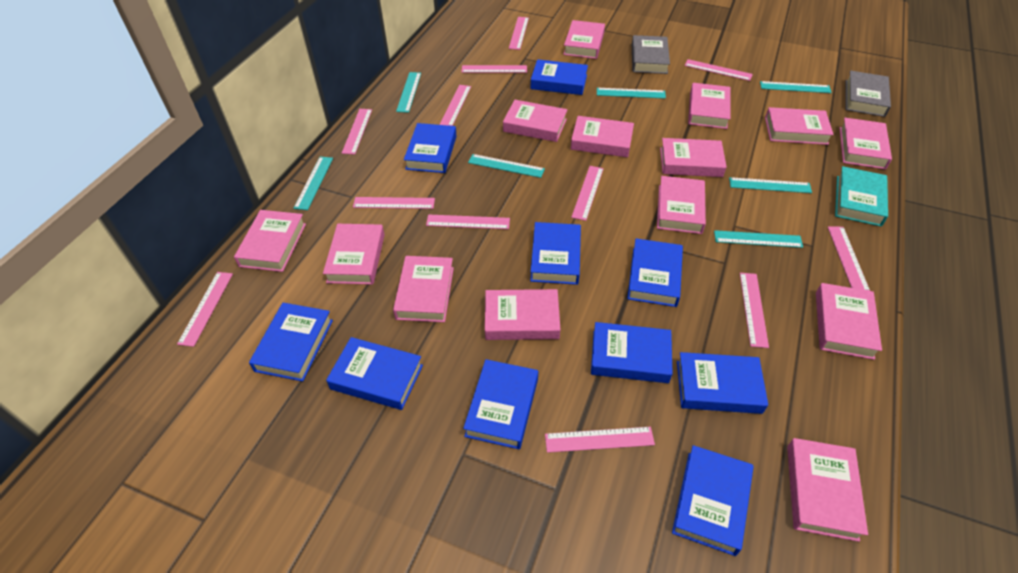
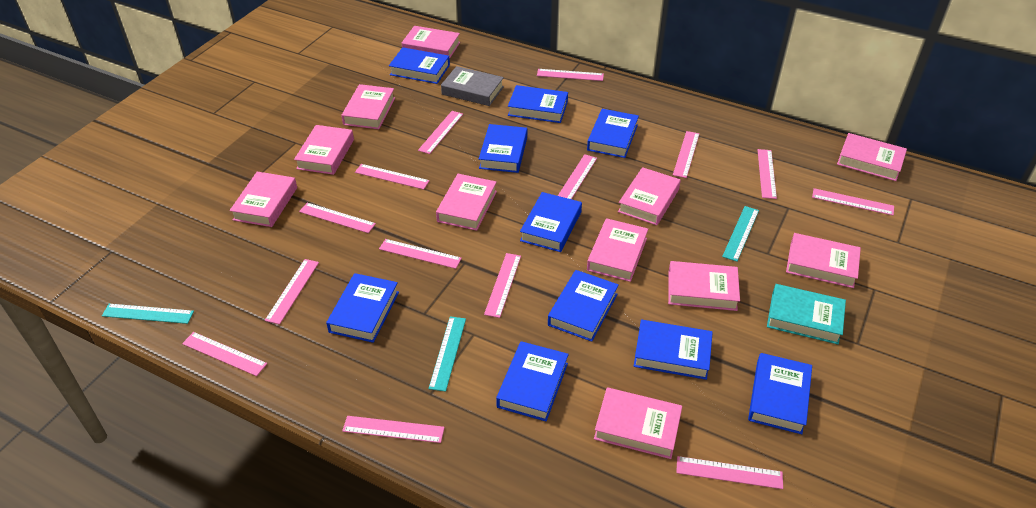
grey book: 2 -> 1
pink book: 14 -> 11
pink ruler: 12 -> 14
turquoise ruler: 7 -> 3

